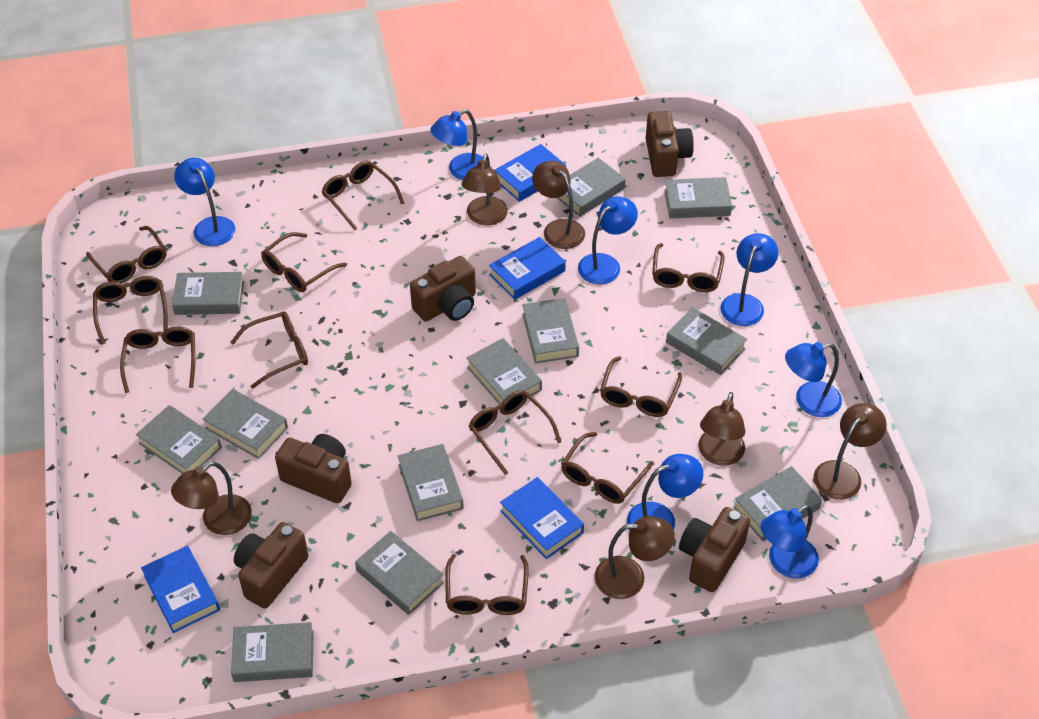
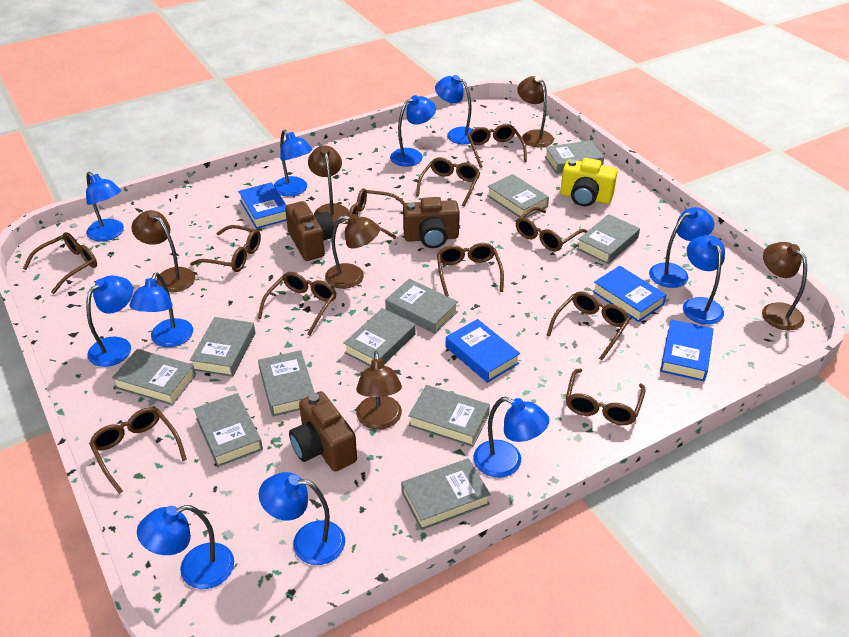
blue lamp: 7 -> 11
brown camera: 5 -> 3
grey book: 12 -> 11
yellow camera: 0 -> 1

